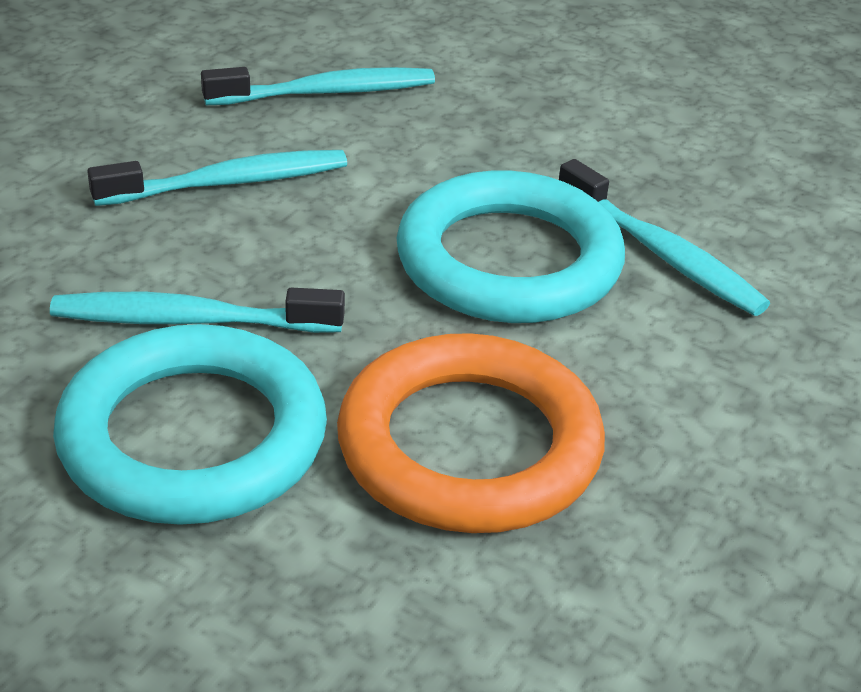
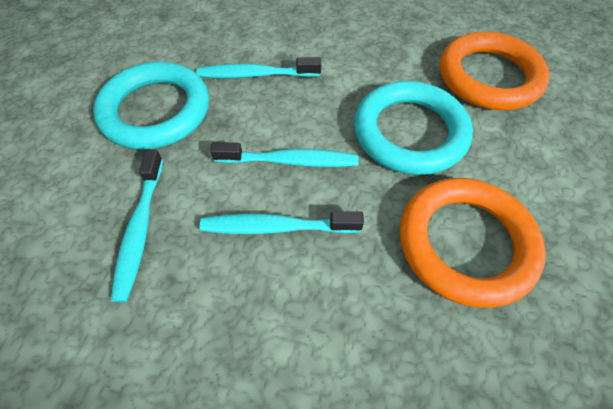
orange ring: 1 -> 2

